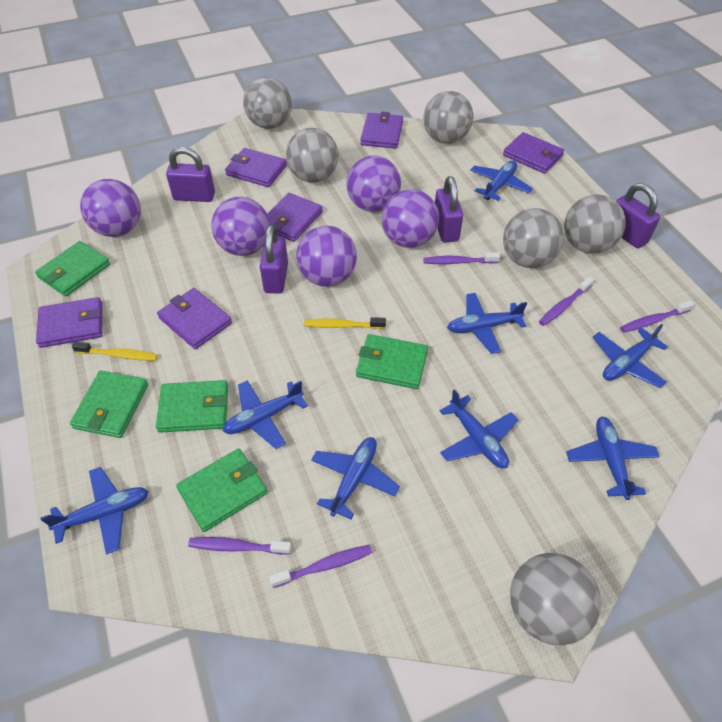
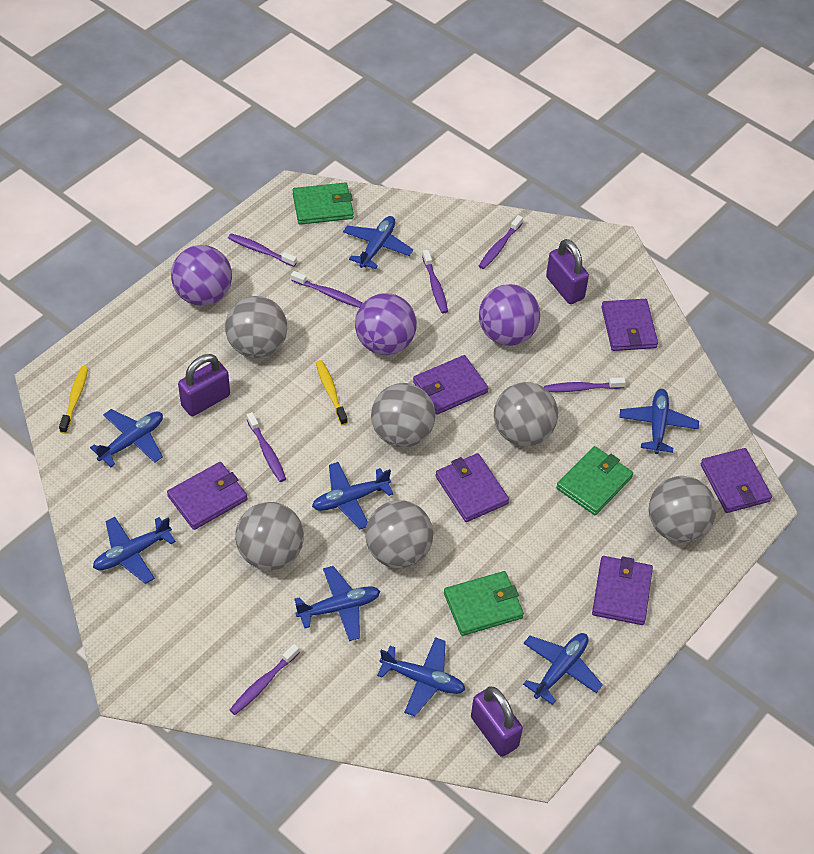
green wallet: 5 -> 3
purple ball: 5 -> 3
purple padlock: 4 -> 3
purple toothbrush: 5 -> 7

